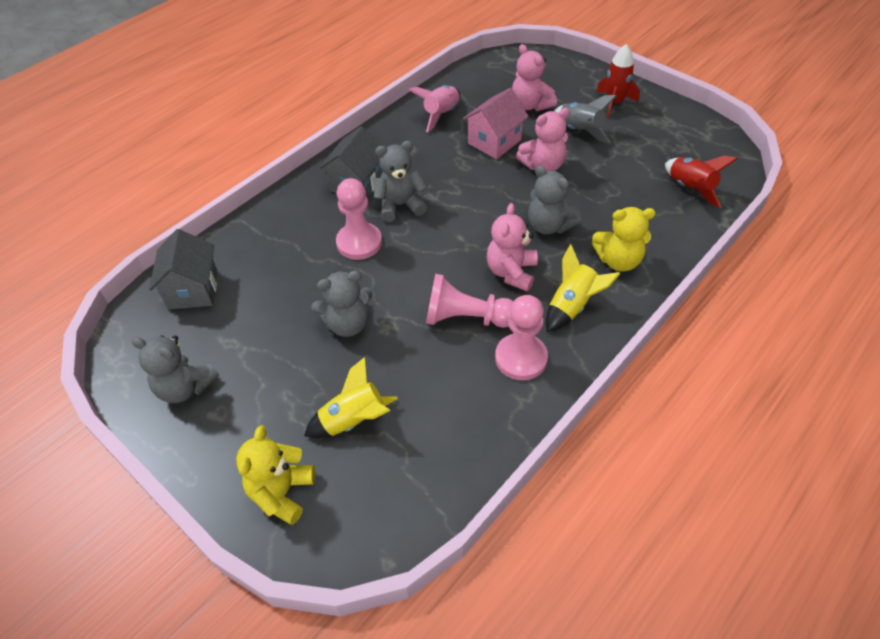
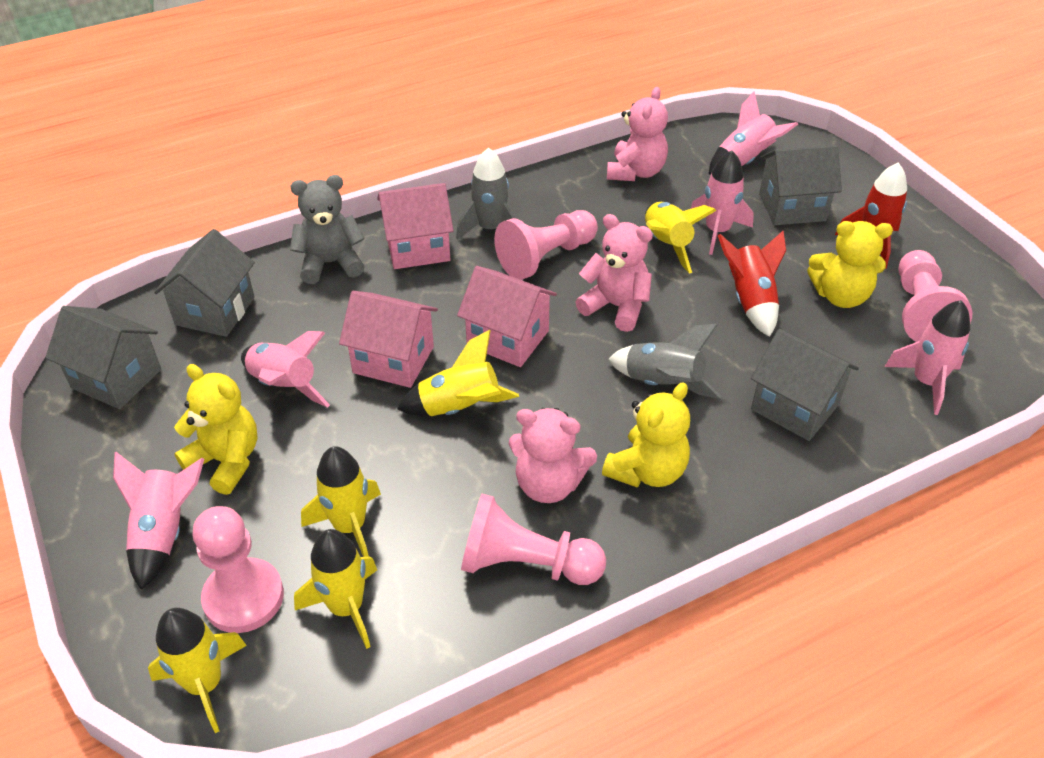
grey house: 2 -> 4
grey rocket: 1 -> 2
grey teddy bear: 4 -> 1
pink house: 1 -> 3
pink pawn: 3 -> 4
pink rocket: 1 -> 5
yellow rocket: 2 -> 5
yellow teddy bear: 2 -> 3

